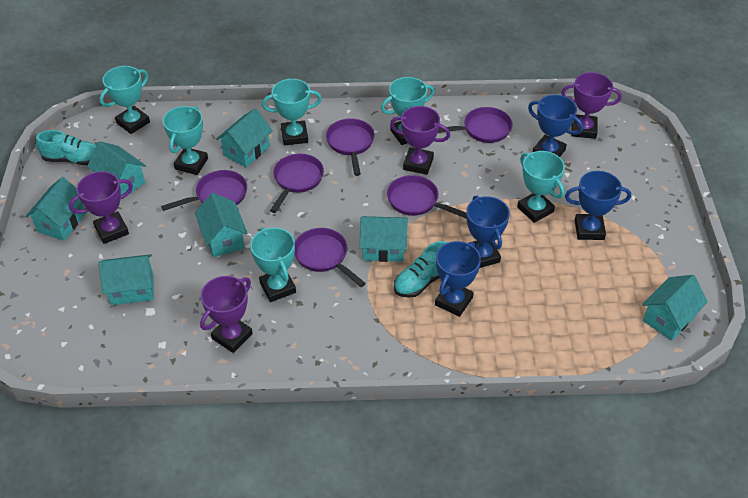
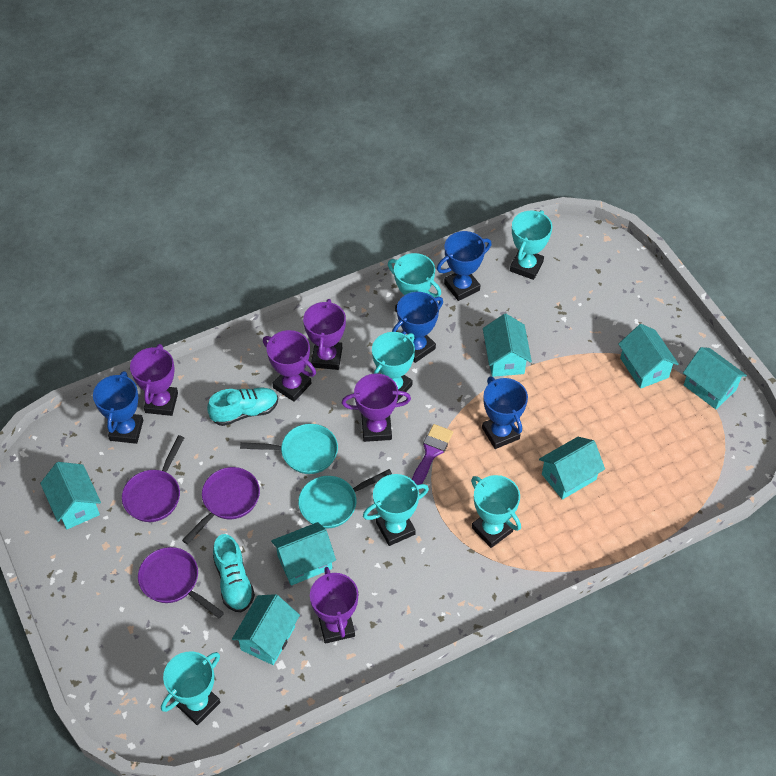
purple brush: 0 -> 1
purple pan: 6 -> 3
purple trophy: 4 -> 5
turquoise pan: 0 -> 2

